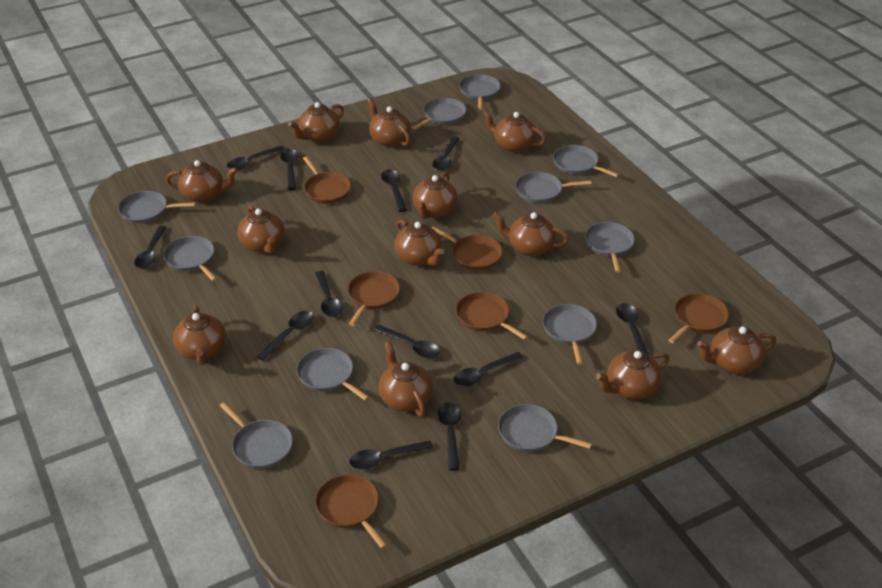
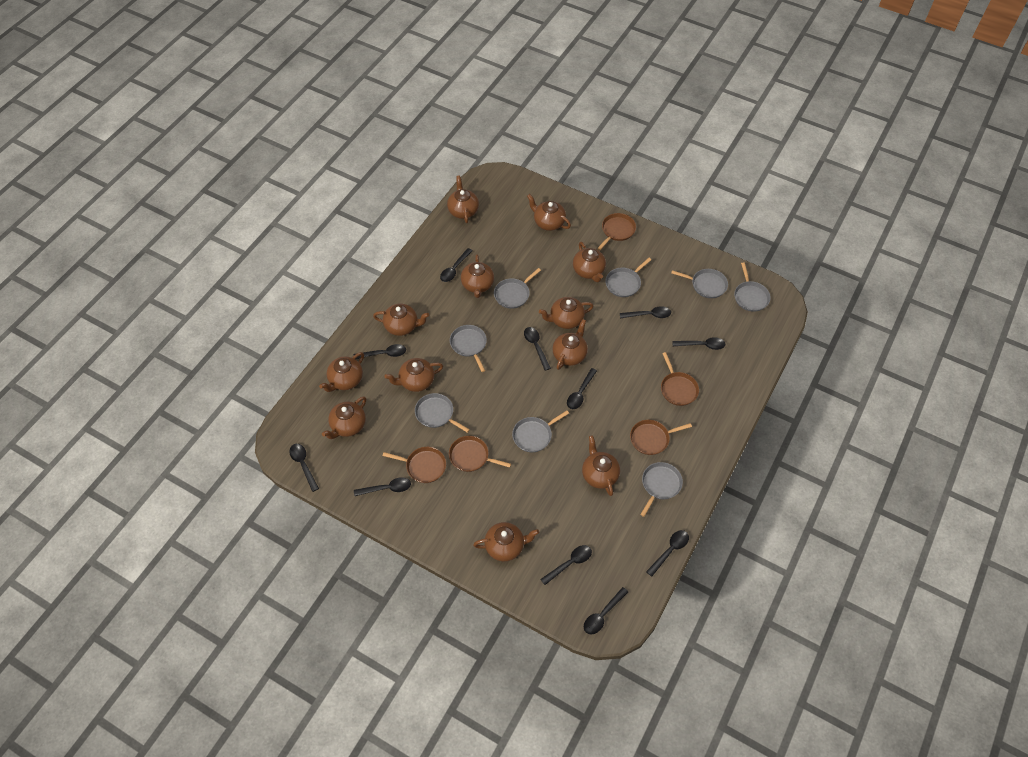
black spoon: 12 -> 11
brown pan: 6 -> 5
grey pan: 11 -> 8

